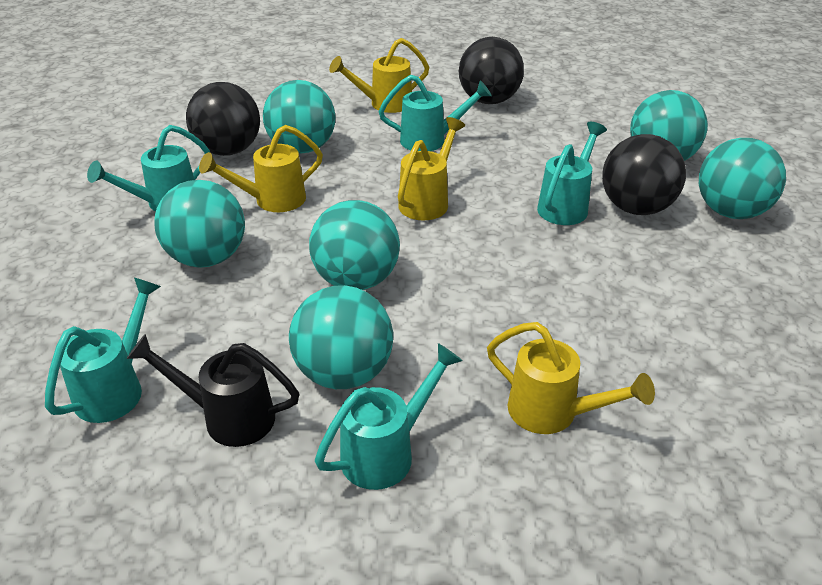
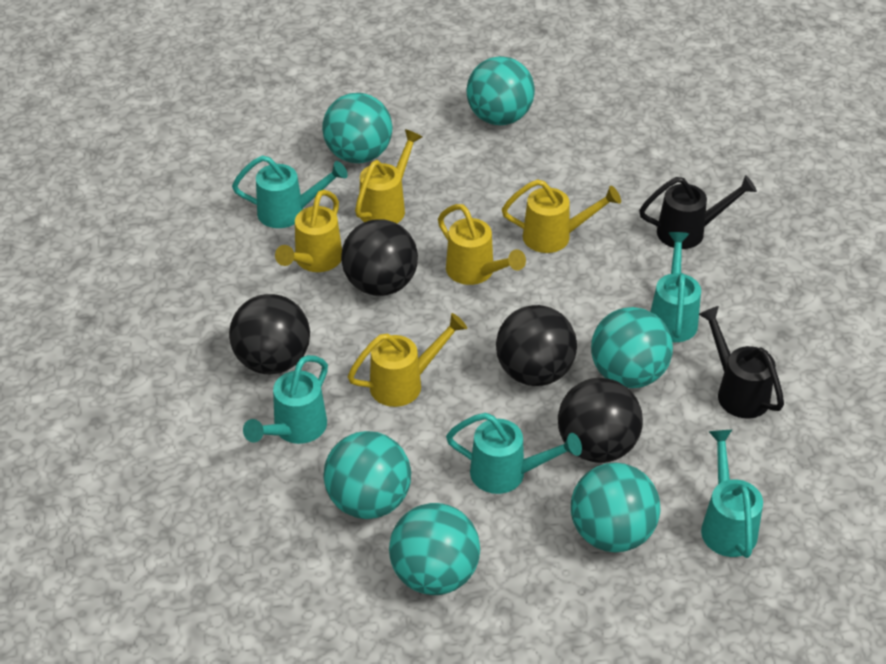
black ball: 3 -> 4
black watering can: 1 -> 2
yellow watering can: 4 -> 5

